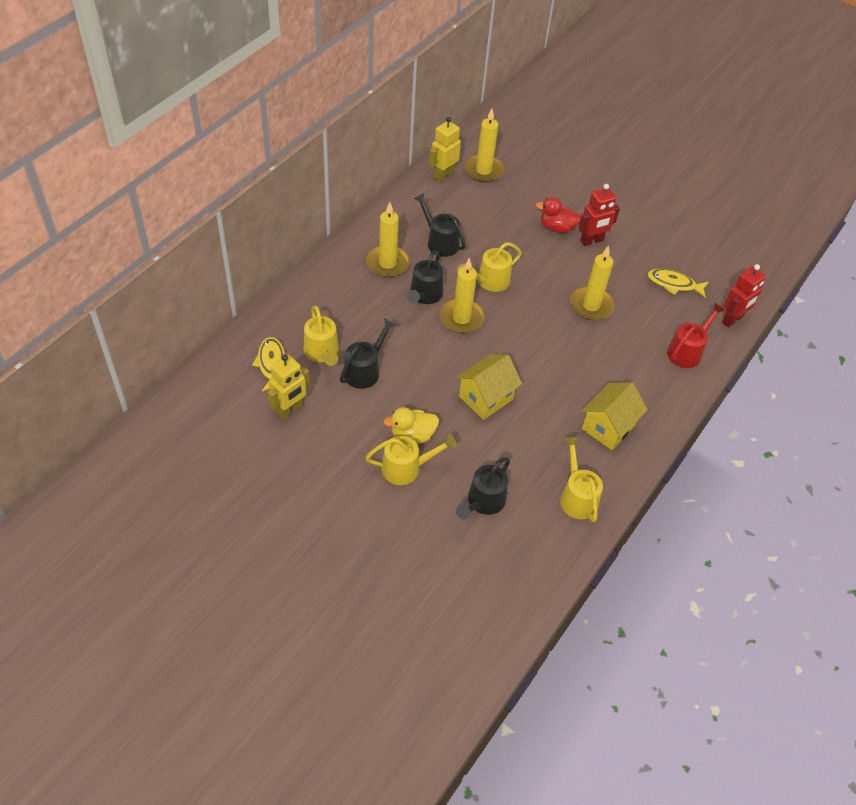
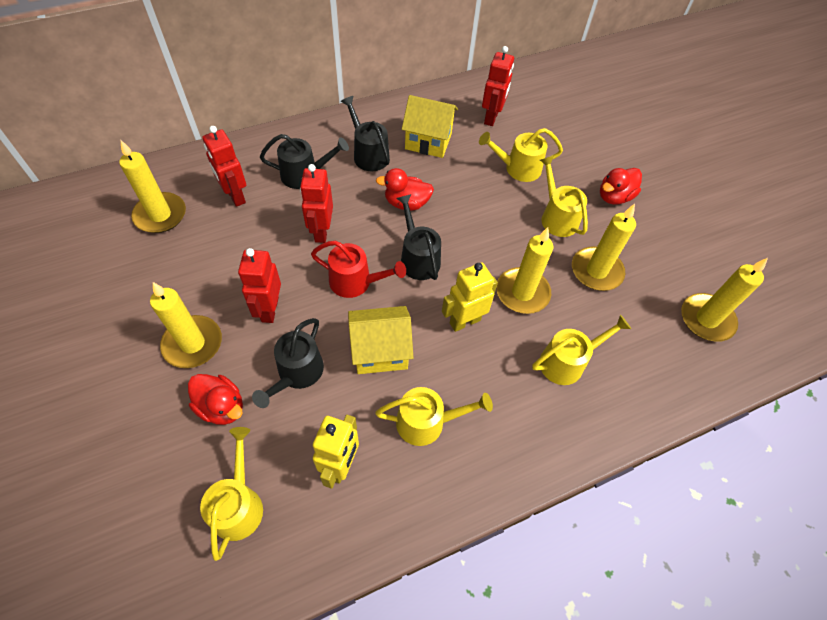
red duck: 1 -> 3
red robot: 2 -> 4
yellow candle: 4 -> 5
yellow duck: 1 -> 0
yellow fish: 2 -> 0
yellow watering can: 4 -> 5

